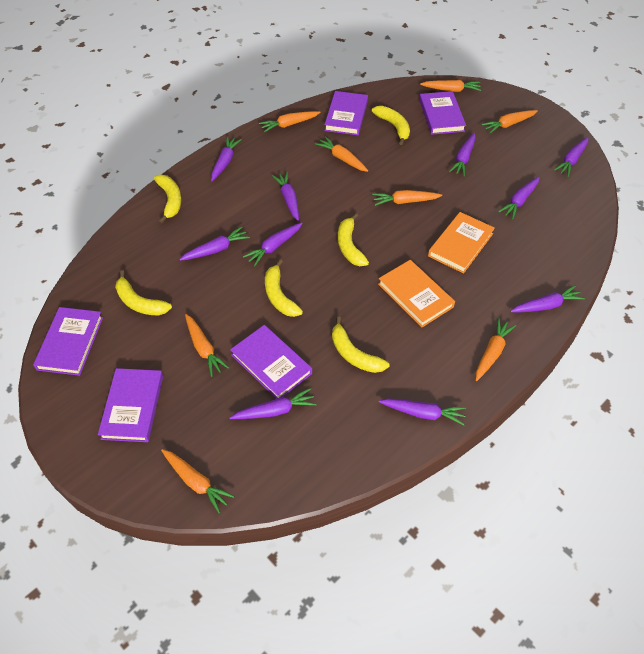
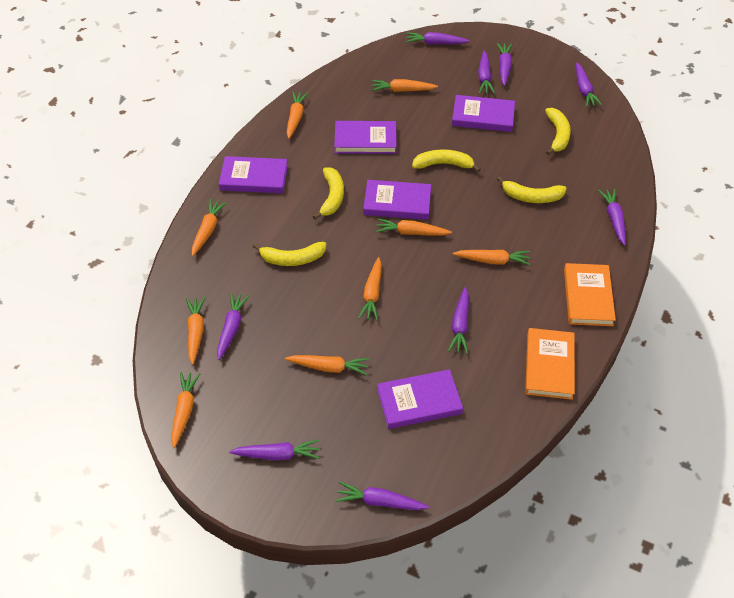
orange carrot: 8 -> 9
purple carrot: 10 -> 9
yellow banana: 6 -> 5

